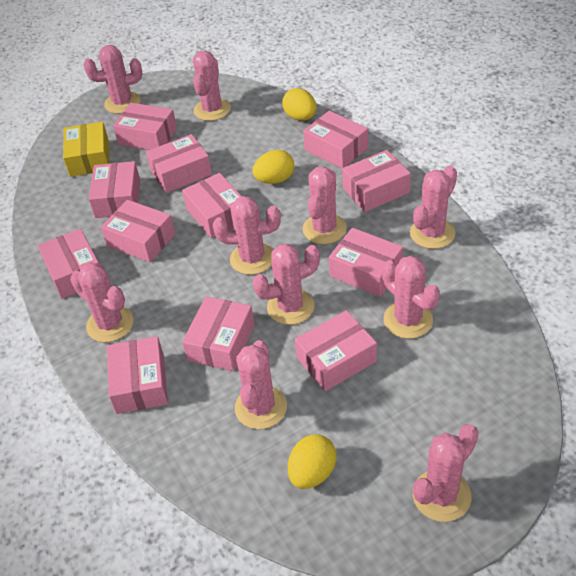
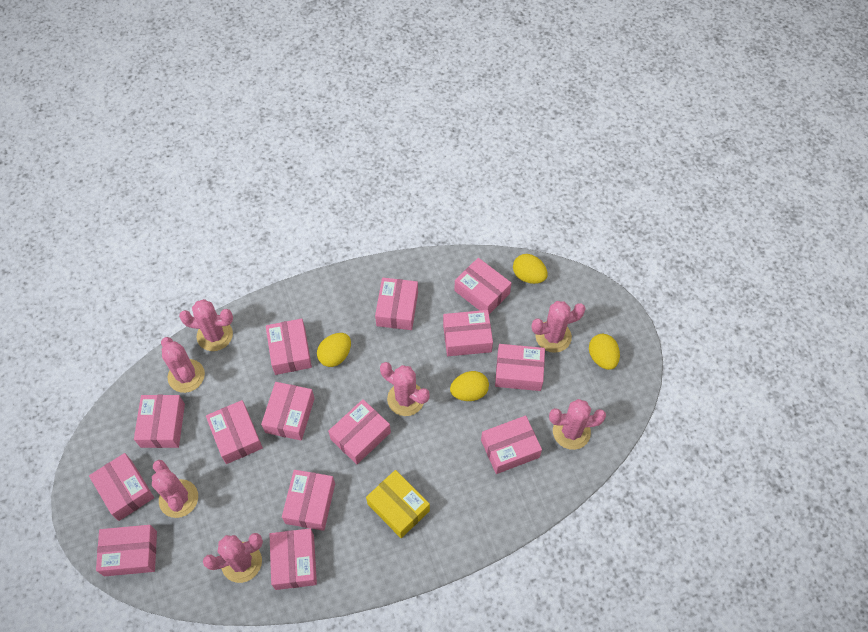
pink box: 12 -> 14
pink cactus: 10 -> 7
yellow egg: 3 -> 4

